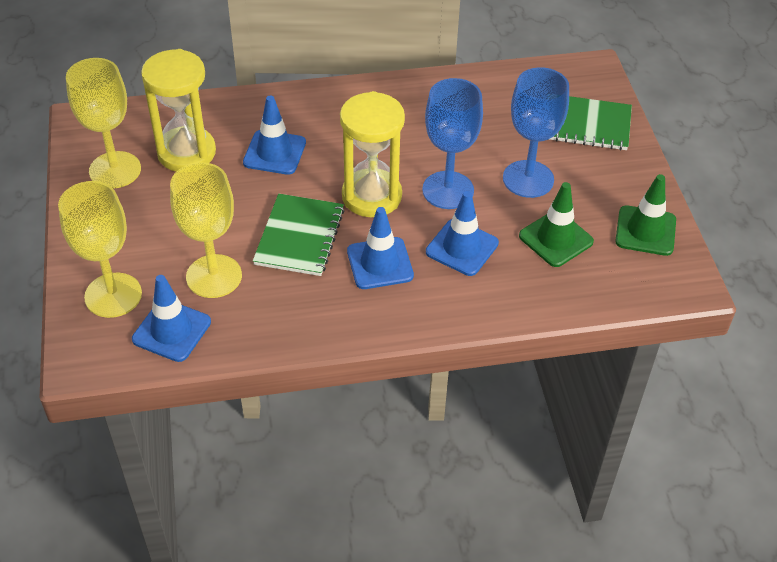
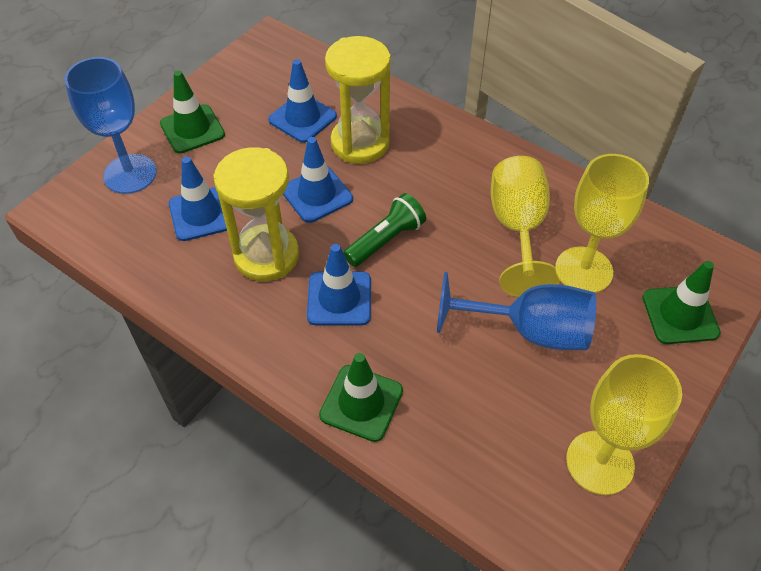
green flashlight: 0 -> 1
green notebook: 2 -> 0
green traffic cone: 2 -> 3

